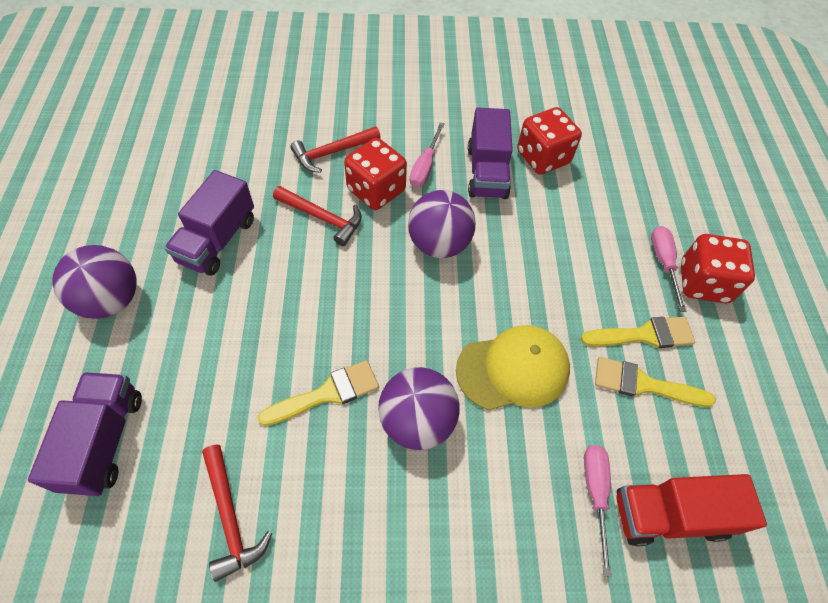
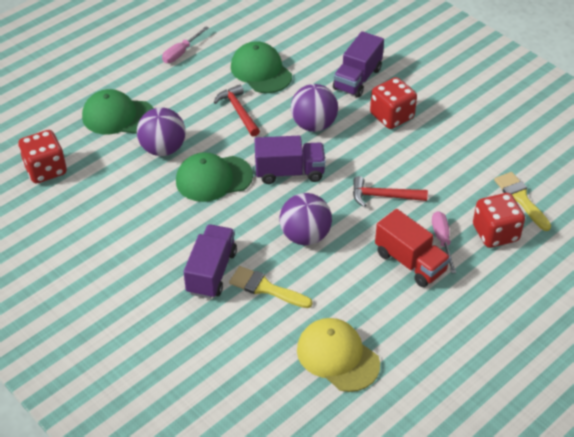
green cap: 0 -> 3
pink screwdriver: 3 -> 2
red hammer: 3 -> 2
yellow brush: 3 -> 2

